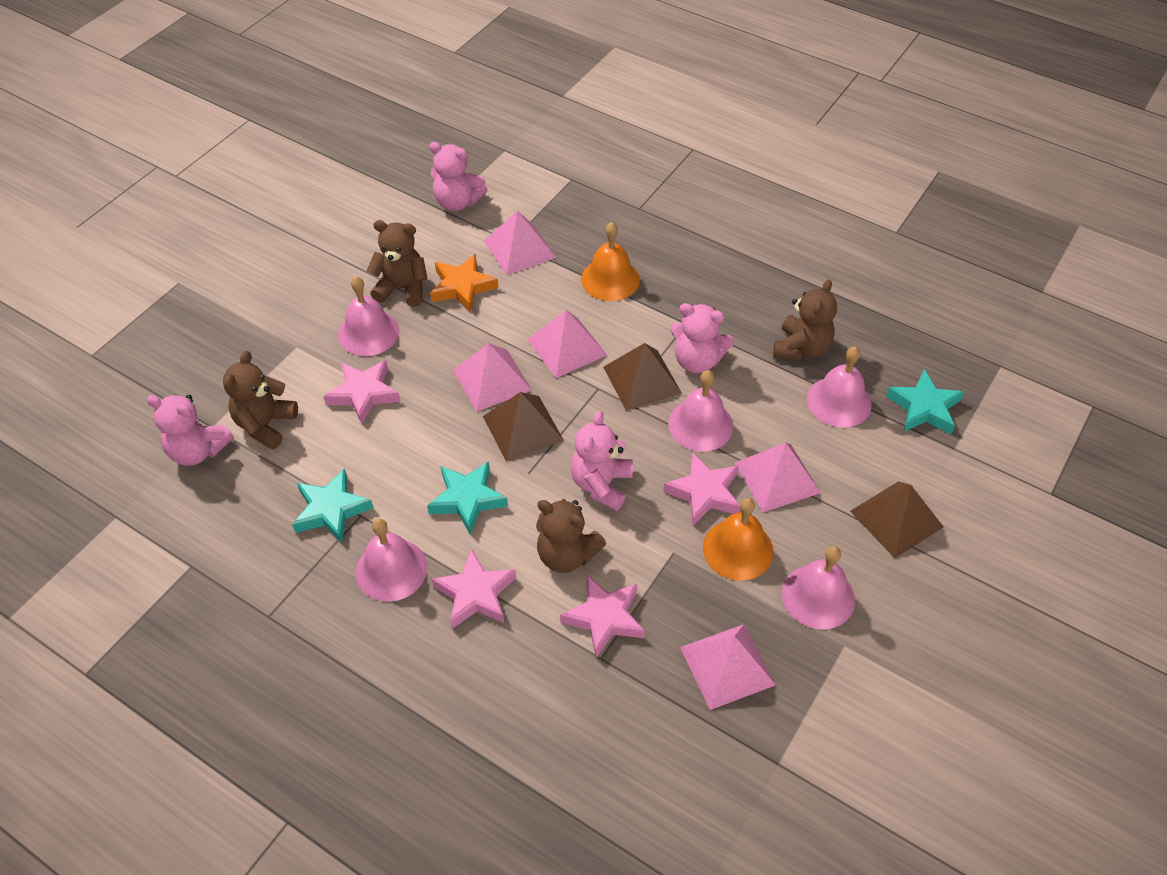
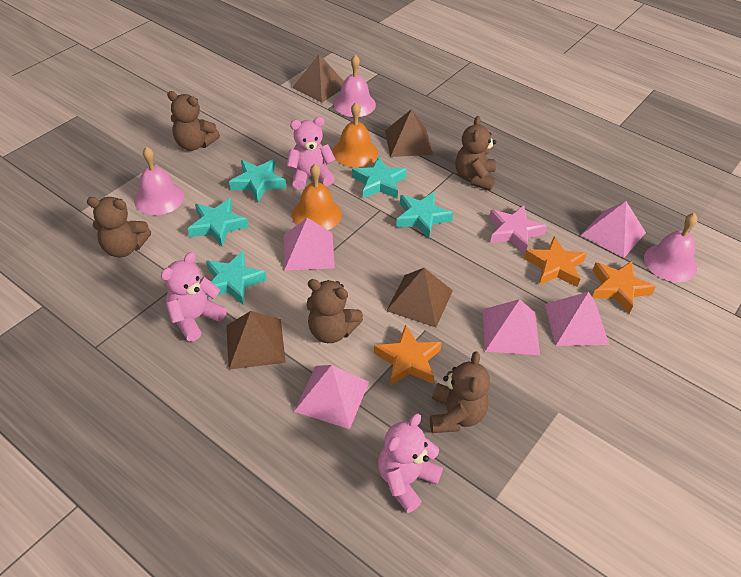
brown pyramid: 3 -> 4
brown teddy bear: 4 -> 5
orange star: 1 -> 3
pink bell: 5 -> 3
pink star: 4 -> 1
pink teddy bear: 4 -> 3
turquoise star: 3 -> 5

